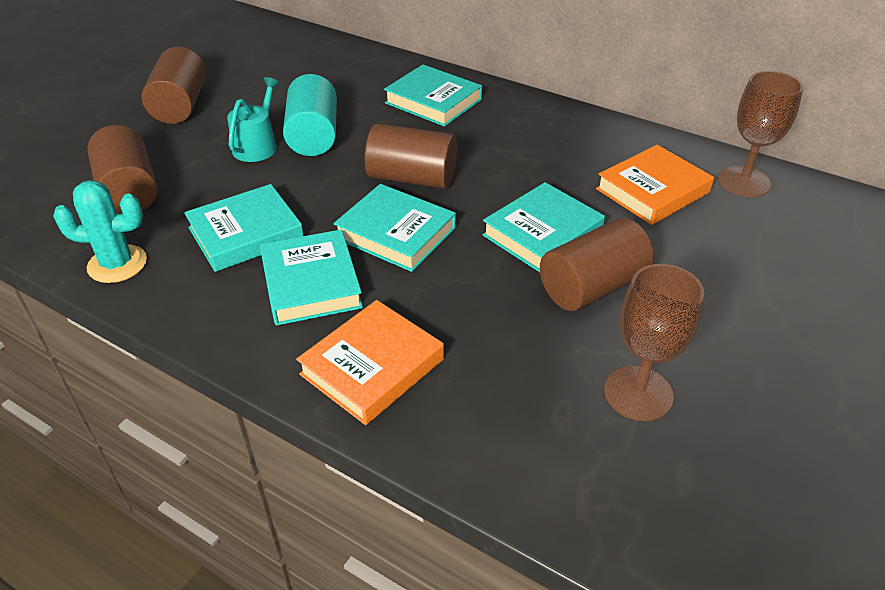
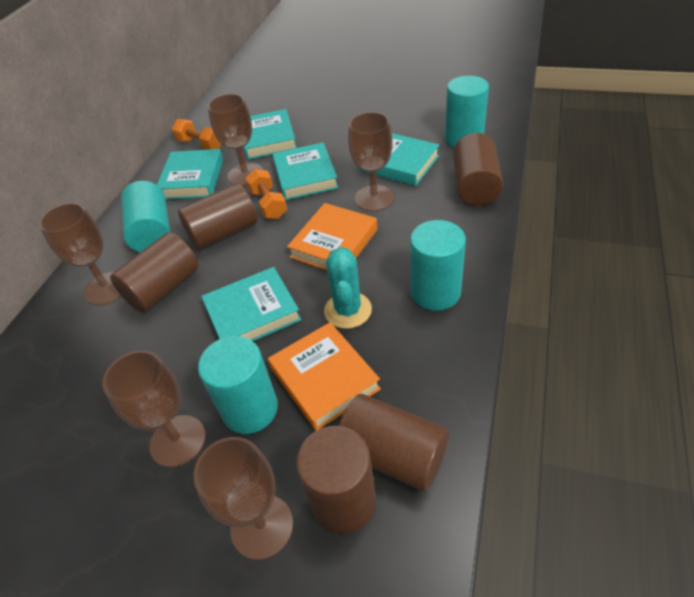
brown cylinder: 4 -> 5
brown goblet: 2 -> 5
orange dumbbell: 0 -> 2
turquoise cylinder: 1 -> 4
turquoise watering can: 1 -> 0

